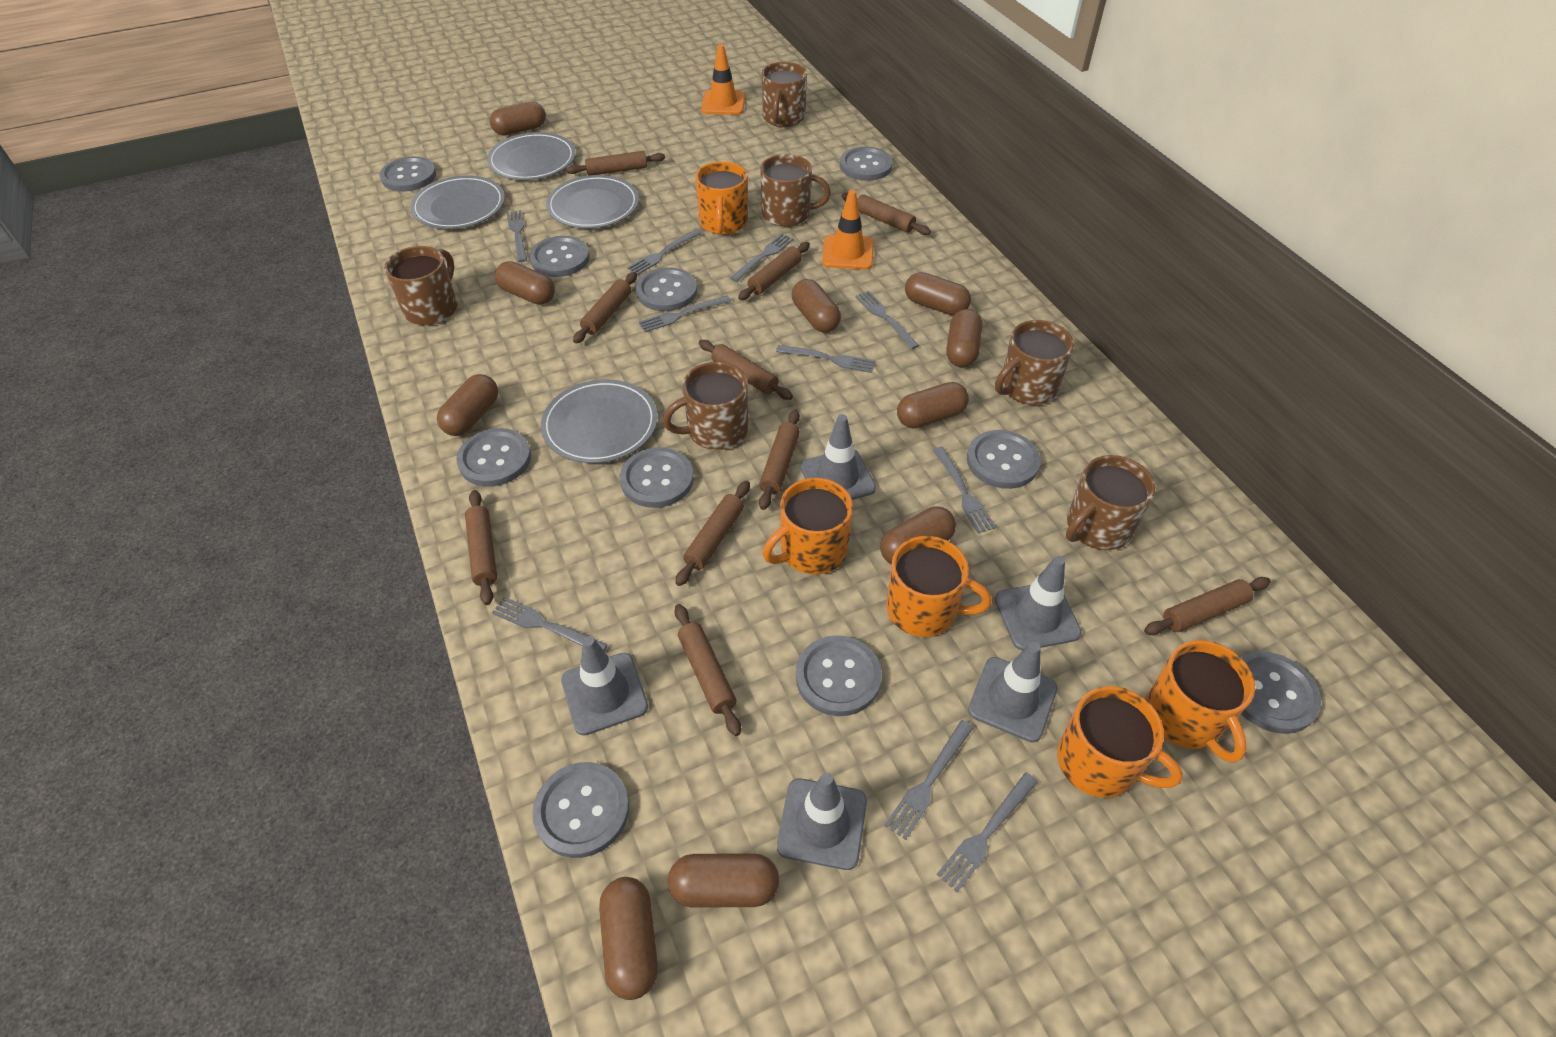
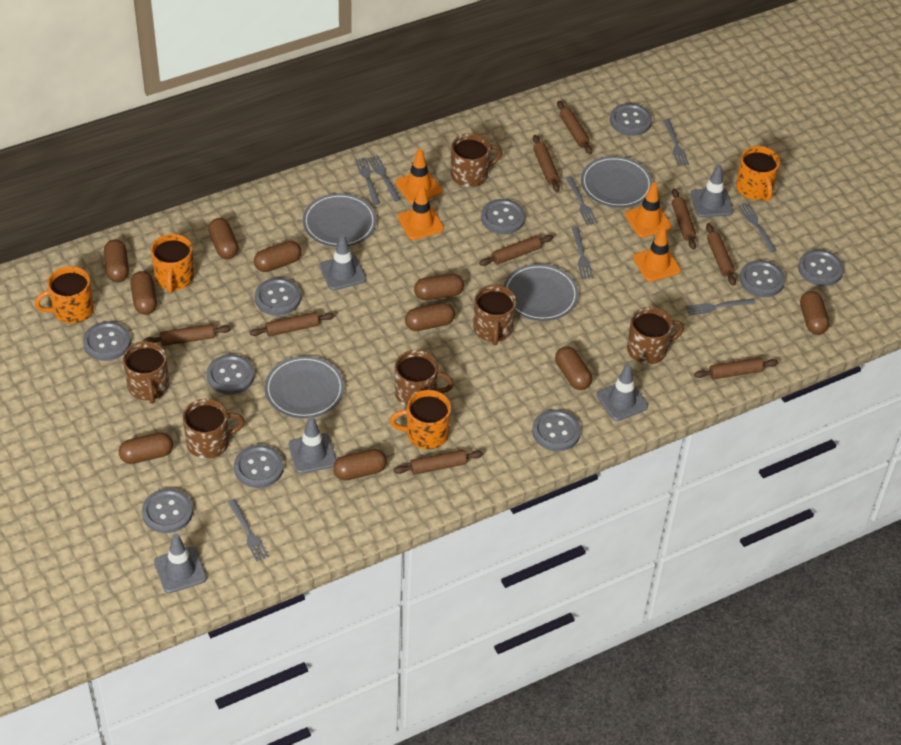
brown rolling pin: 10 -> 9
grey fork: 10 -> 8
orange mug: 5 -> 4
orange traffic cone: 2 -> 4

